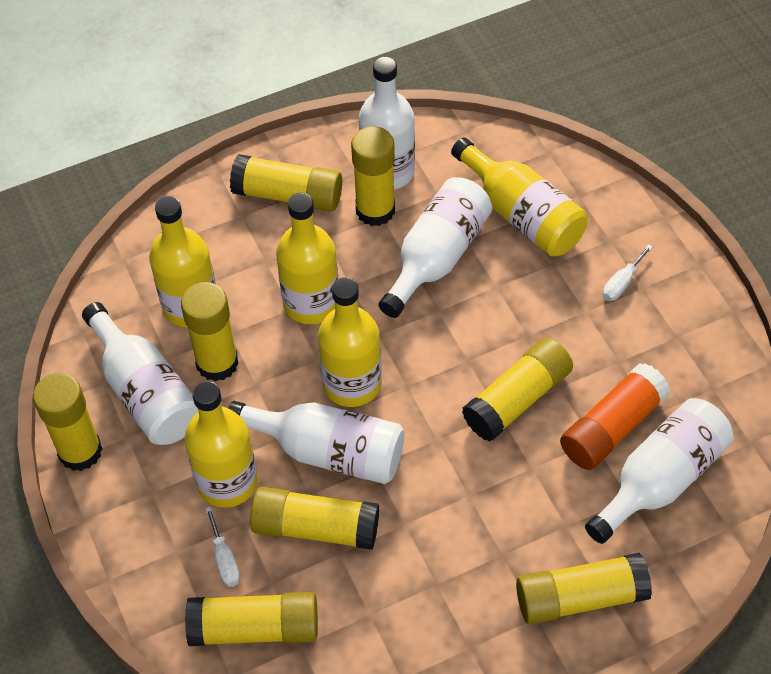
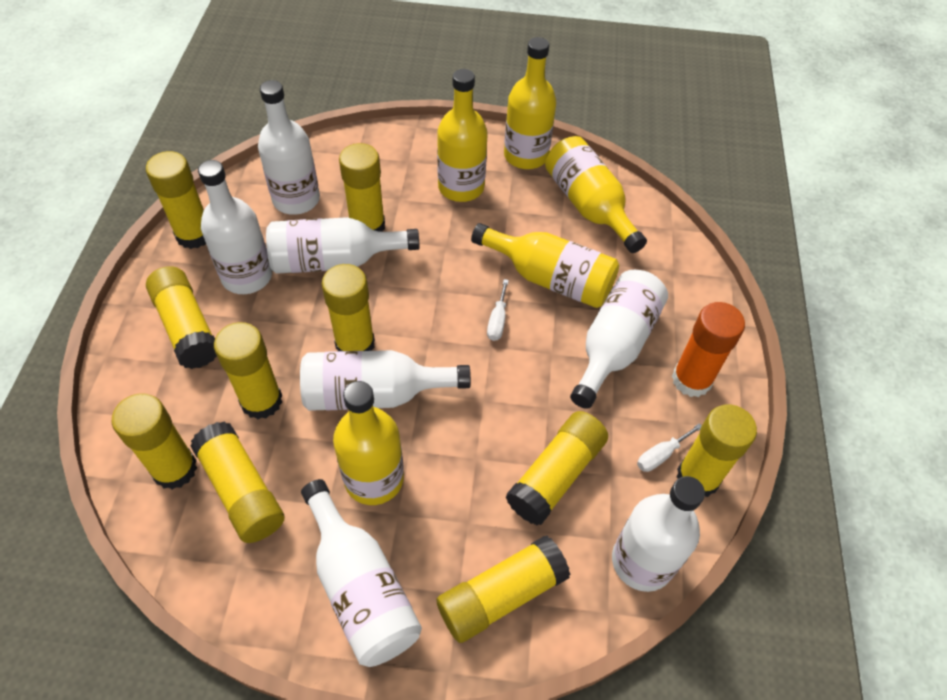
white bottle: 5 -> 7
yellow glue stick: 8 -> 10

